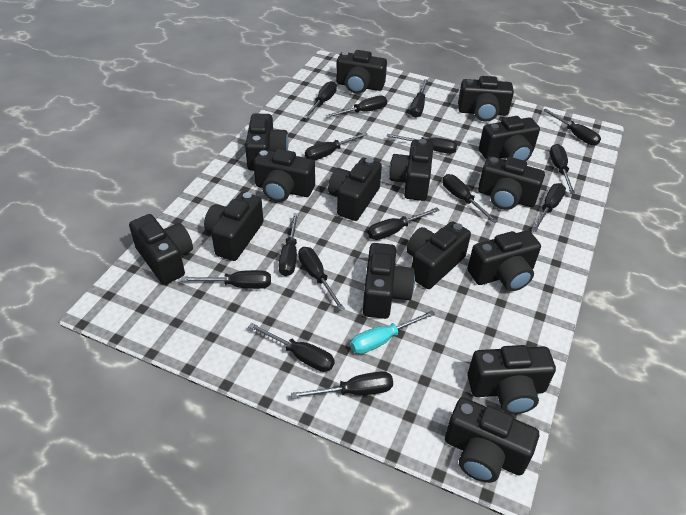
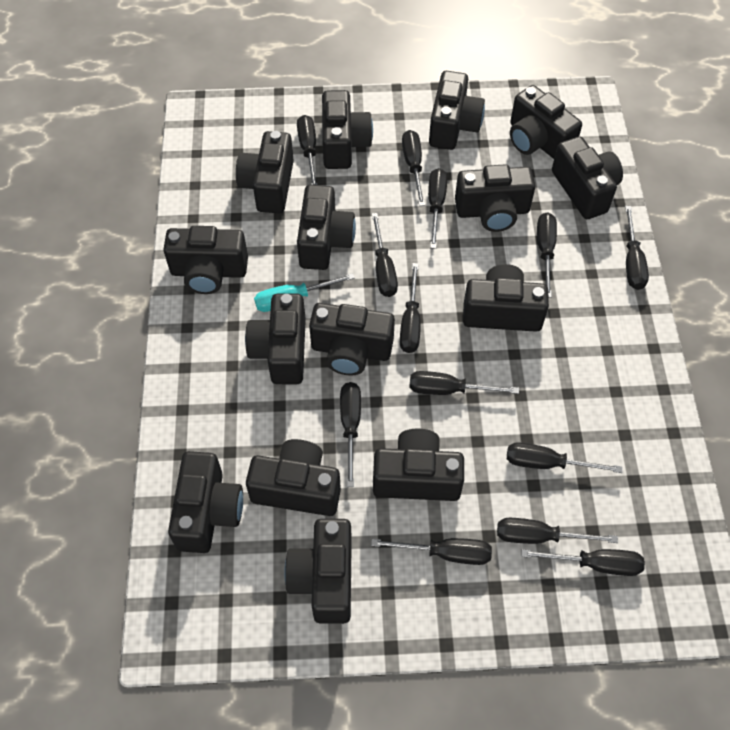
black screwdriver: 15 -> 13

